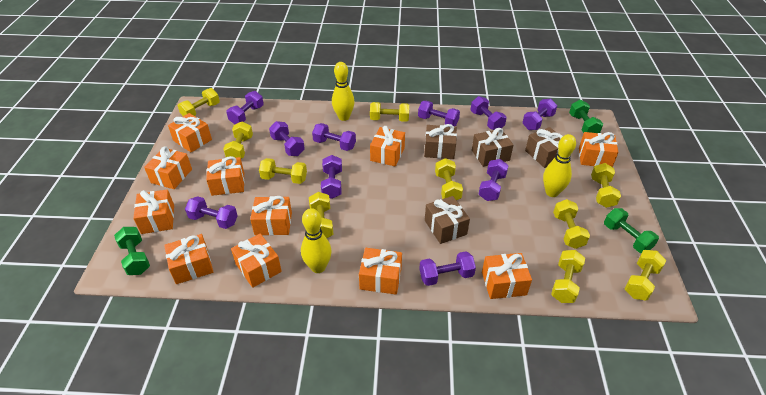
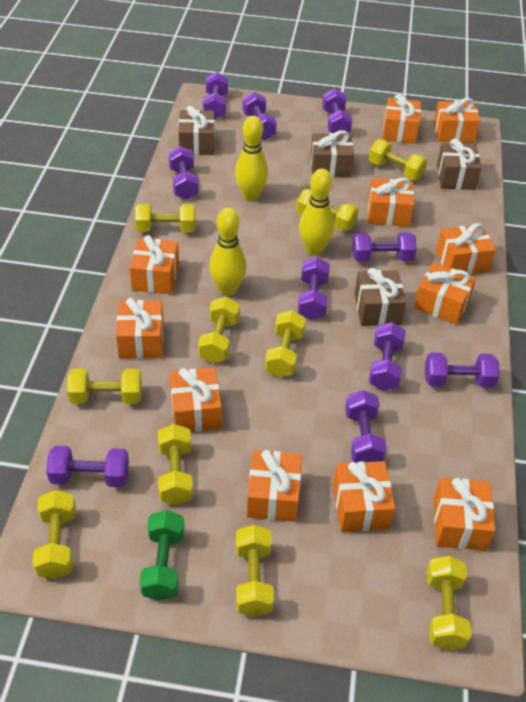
green dumbbell: 3 -> 1

